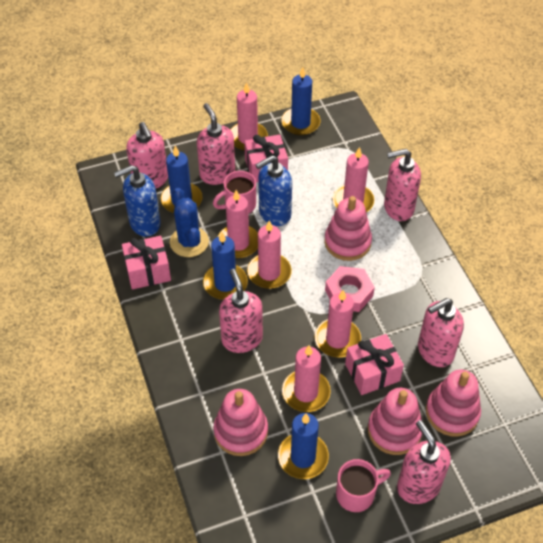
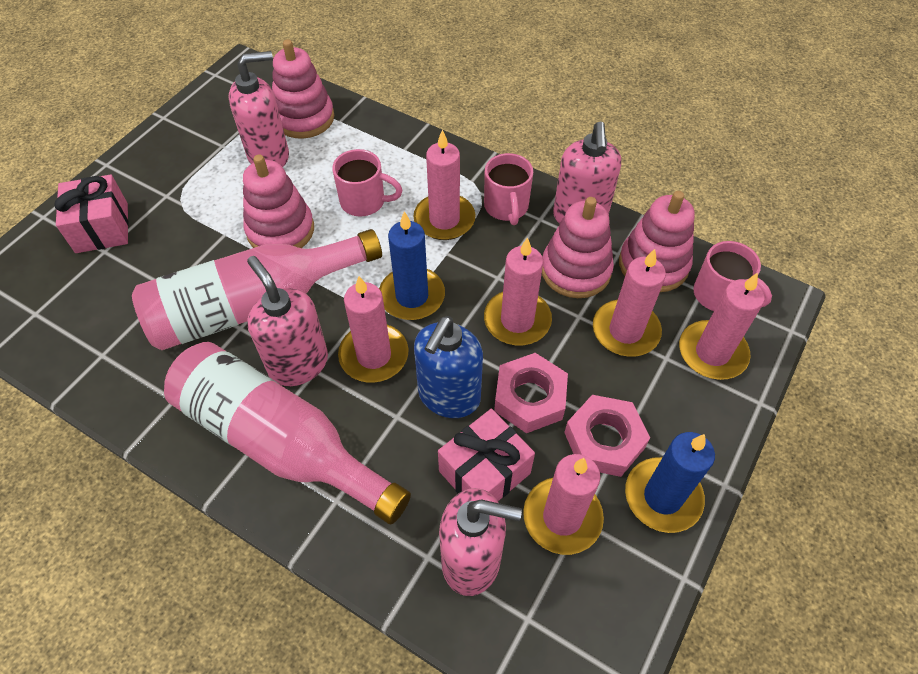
blue cactus: 1 -> 0
blue candle: 4 -> 2
blue soap dispenser: 2 -> 1
pink bottle: 0 -> 2
pink gift: 3 -> 2
pink mug: 2 -> 3
pink nut: 1 -> 2
pink soap dispenser: 6 -> 4

